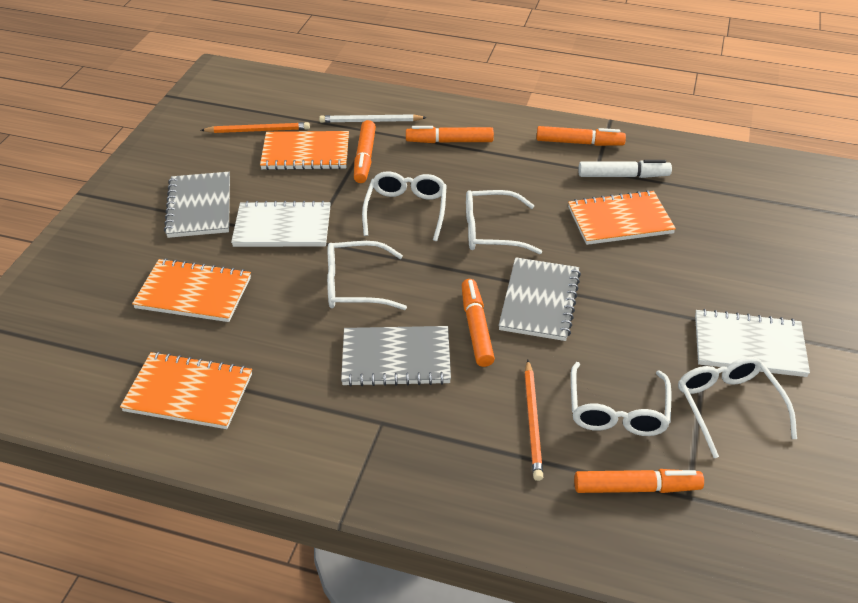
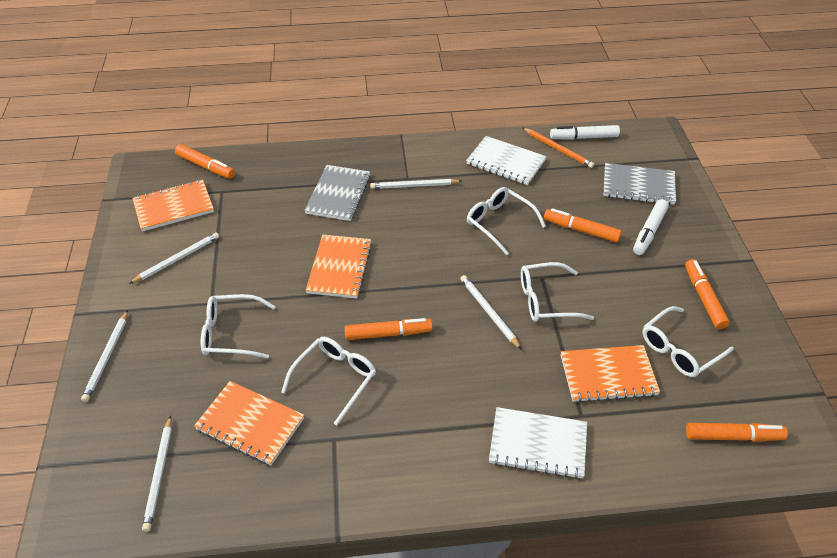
grey notebook: 3 -> 2
orange pencil: 2 -> 1
white marker: 1 -> 2
white pencil: 1 -> 5

